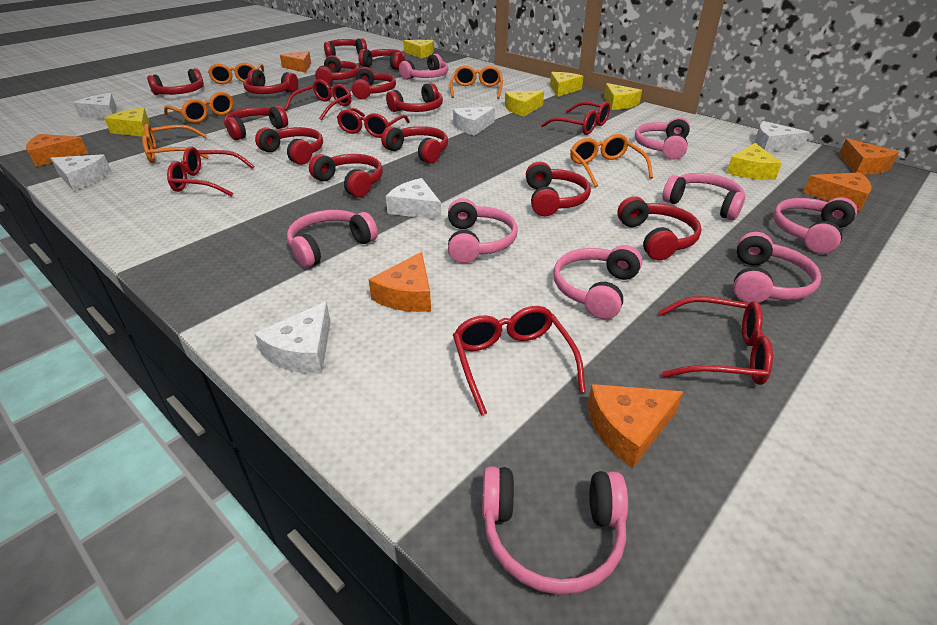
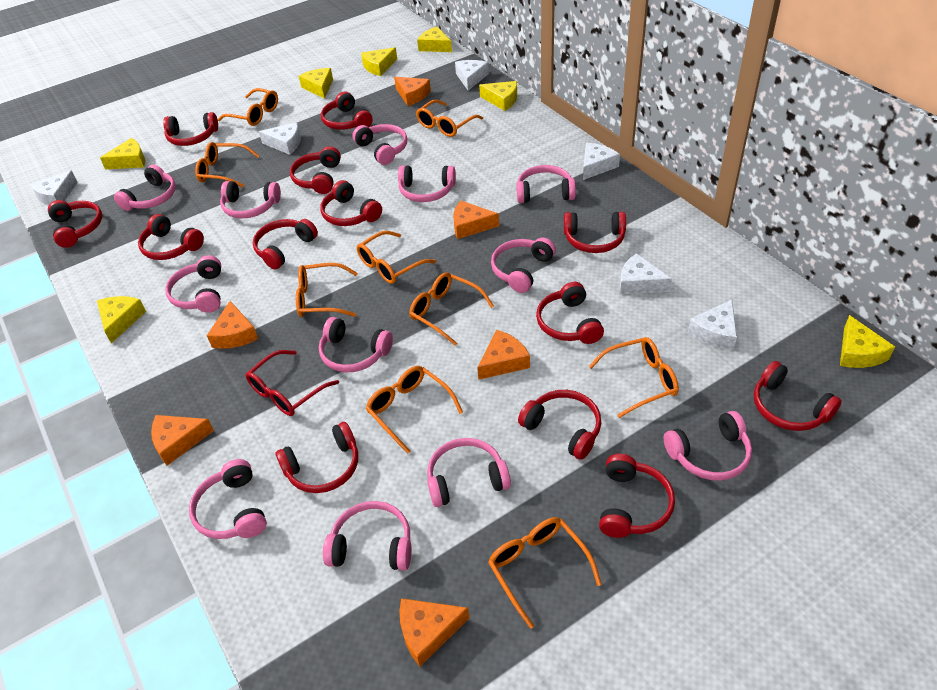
orange glasses: 5 -> 9
pink headphones: 9 -> 12
red glasses: 6 -> 1
yellow cheese: 6 -> 7

